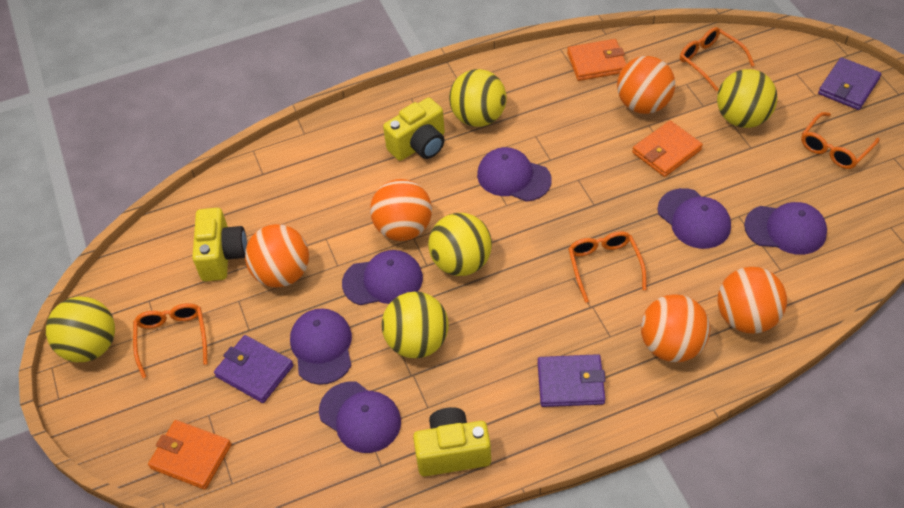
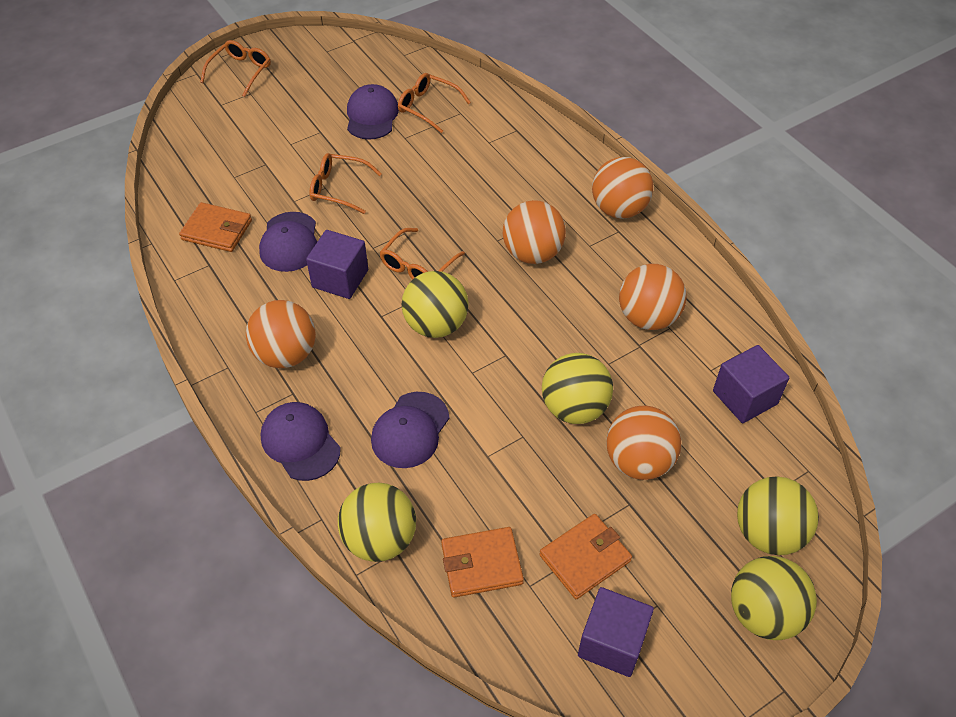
purple cap: 6 -> 4
purple cube: 0 -> 3
purple wallet: 3 -> 0
yellow camera: 3 -> 0

